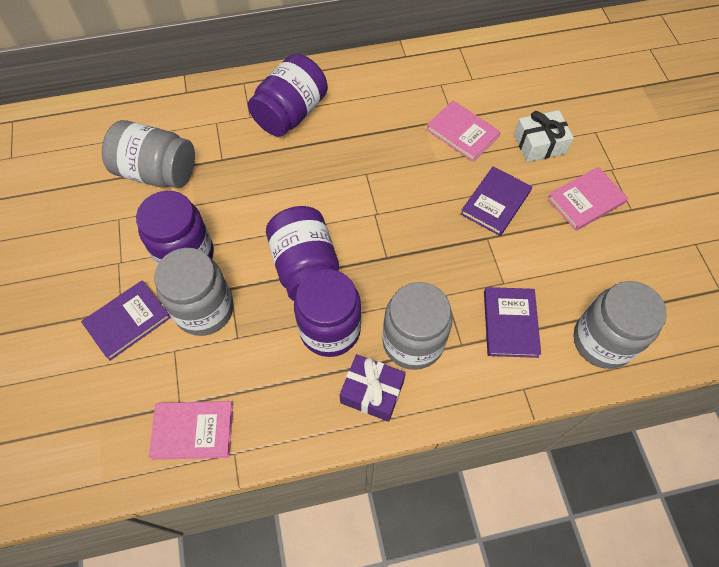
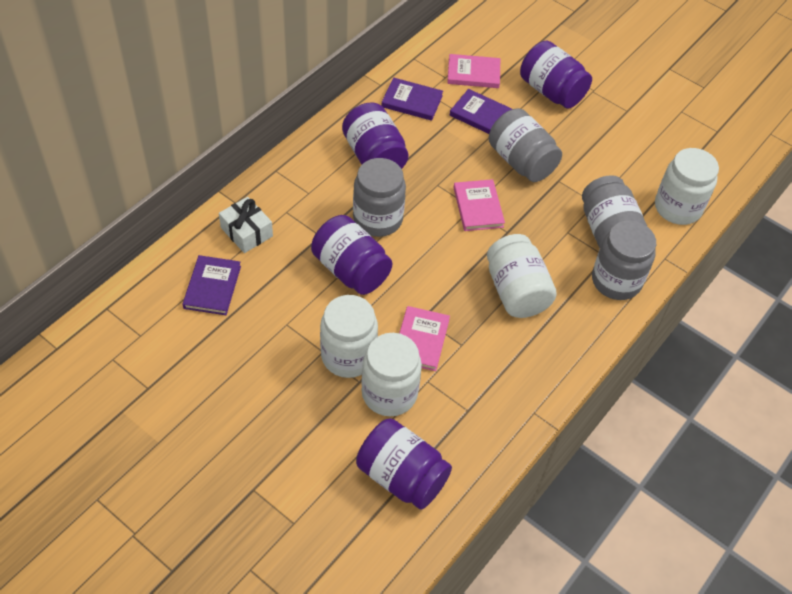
purple gift: 1 -> 0
white jar: 0 -> 4

